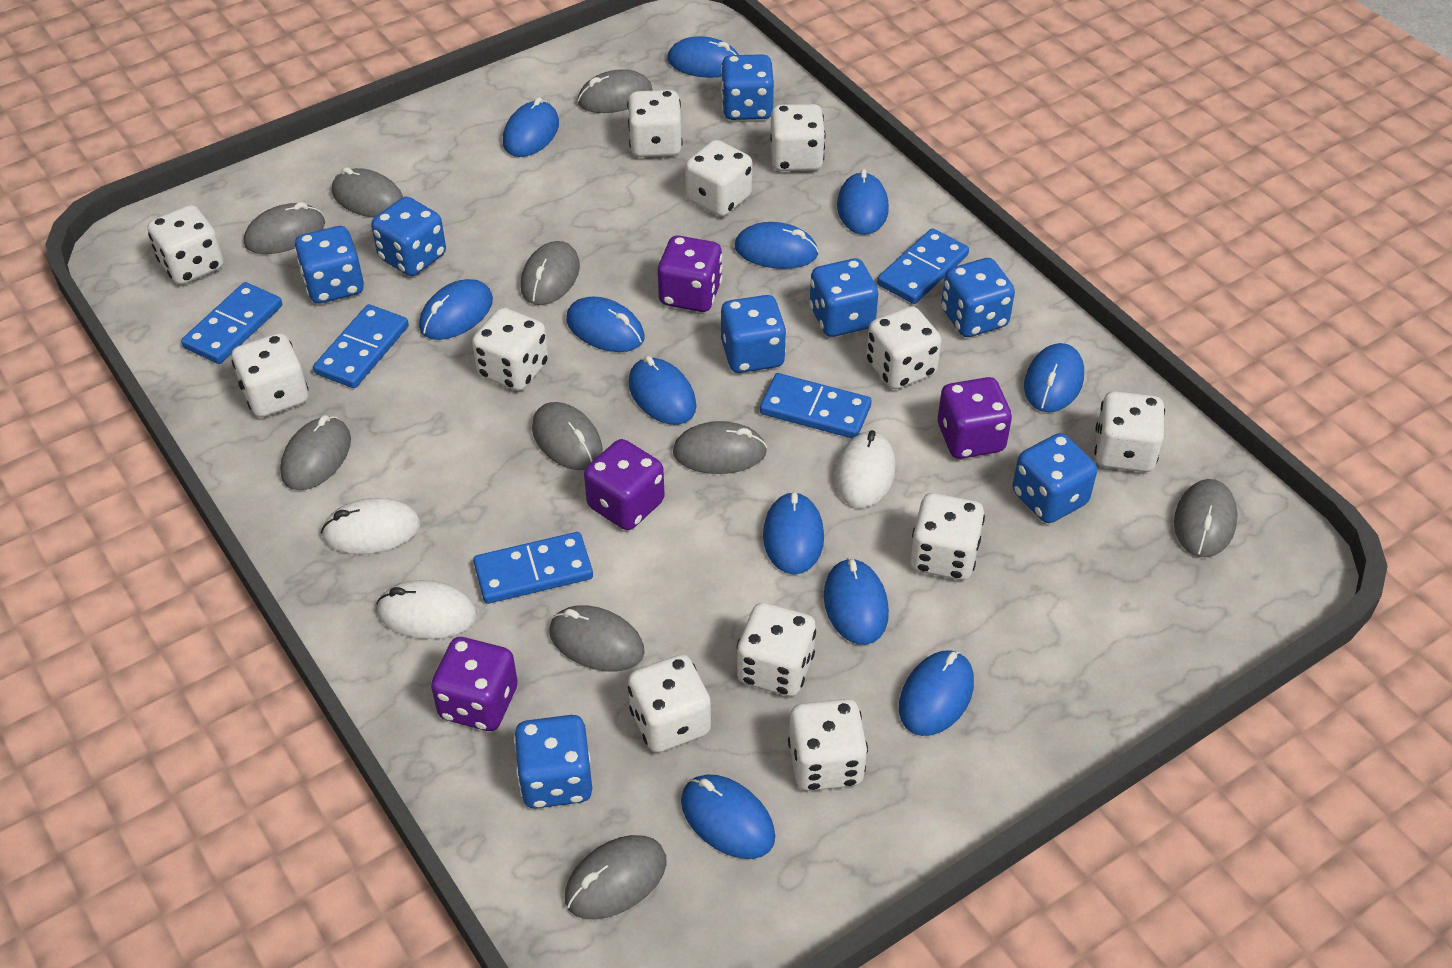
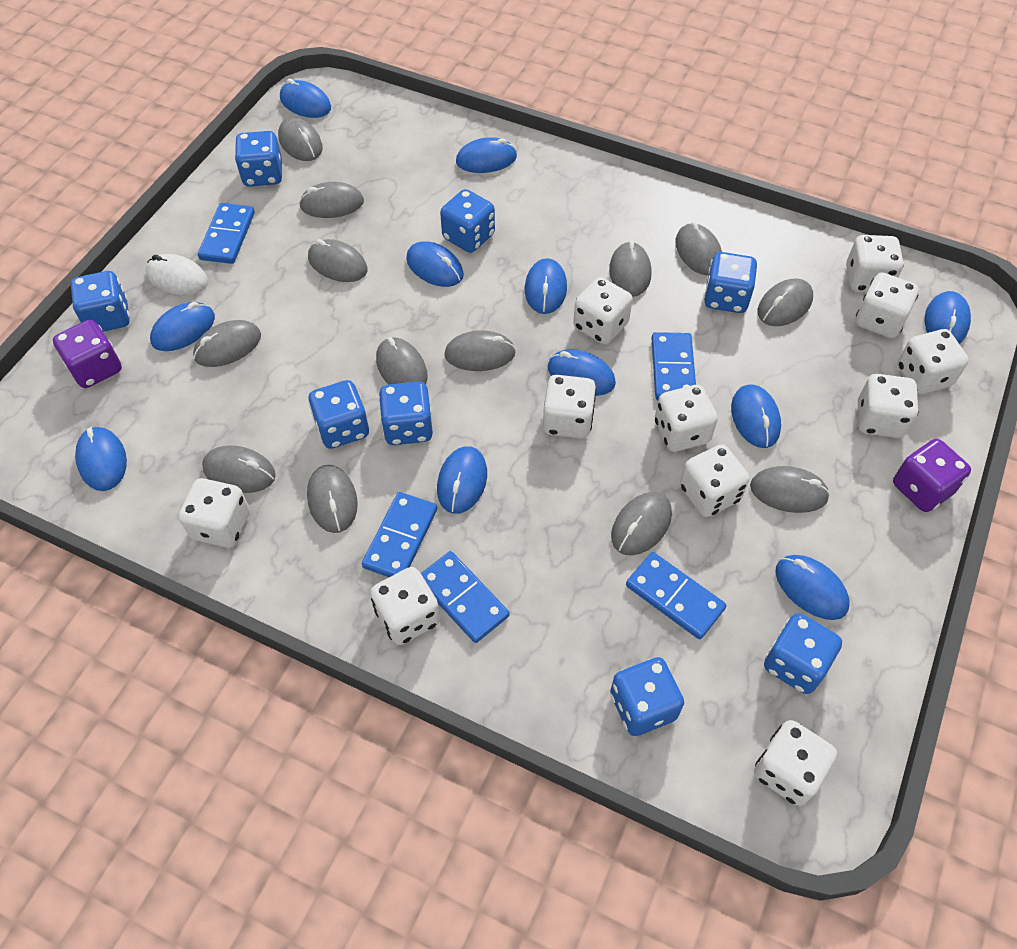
blue mouse: 12 -> 11
grey mouse: 10 -> 13
purple dice: 4 -> 2
white dice: 12 -> 11
white mouse: 3 -> 1

